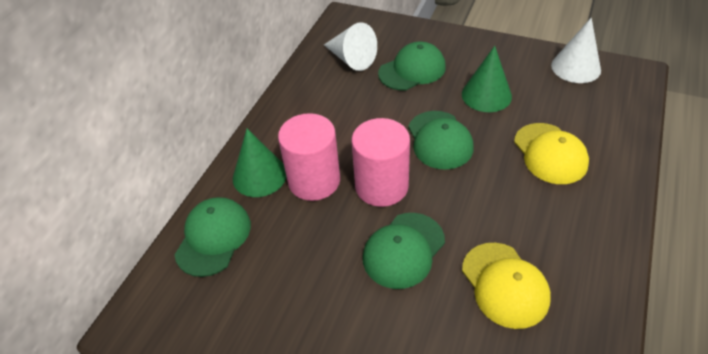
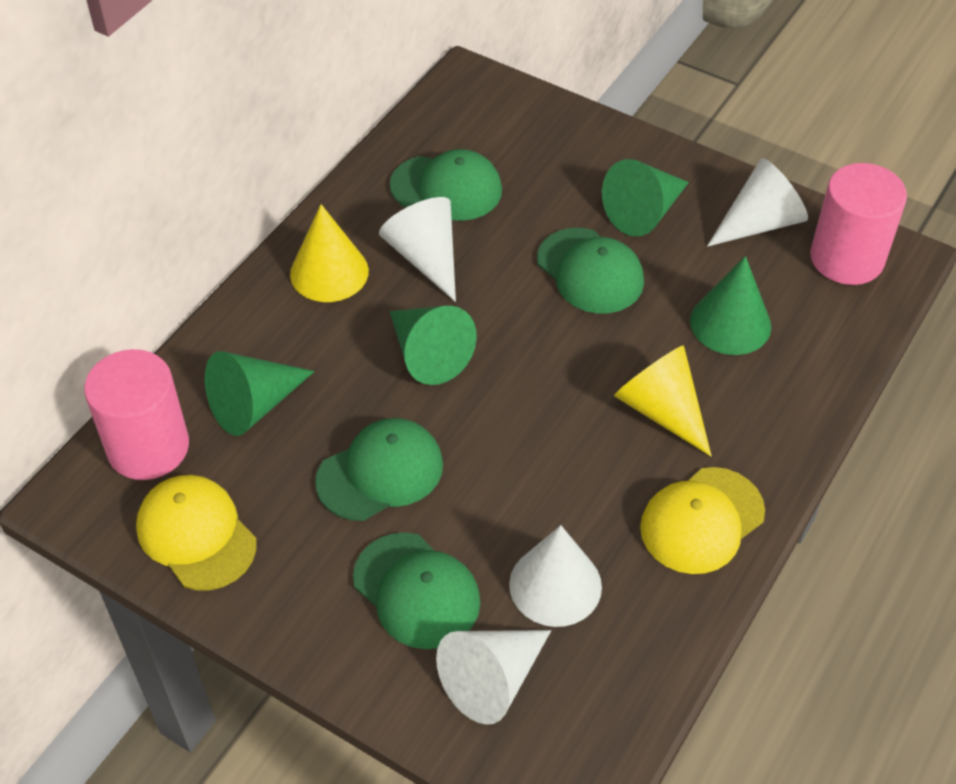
green cone: 2 -> 4
white cone: 2 -> 4
yellow cone: 0 -> 2

